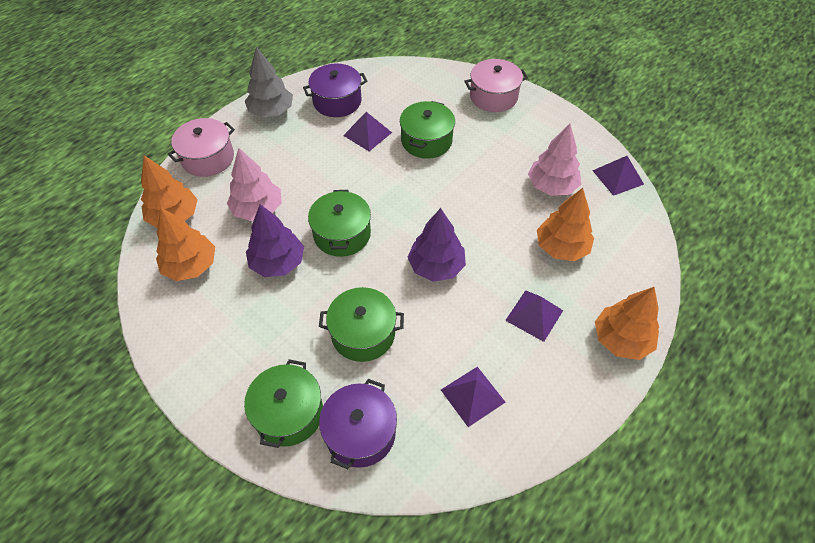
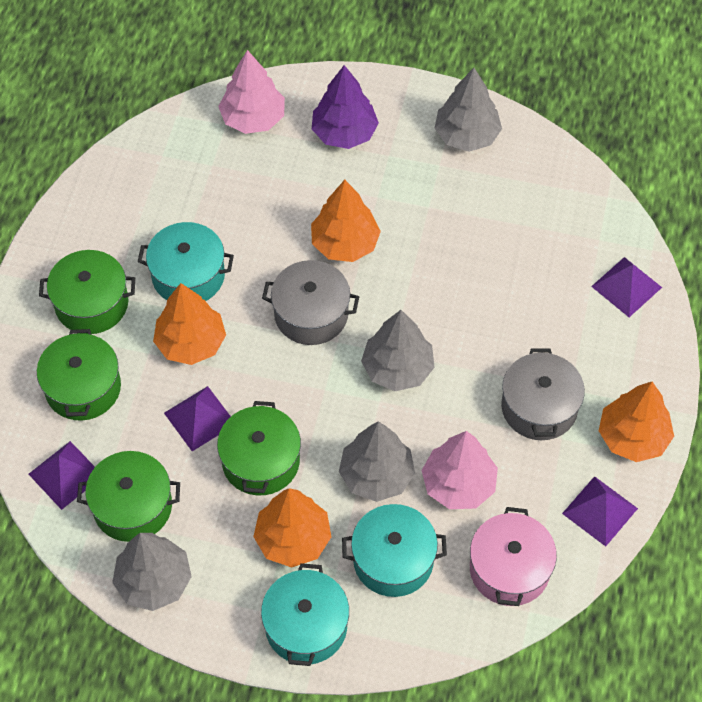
grey pot: 0 -> 2
grey tree: 1 -> 4
pink pot: 2 -> 1
purple pot: 2 -> 0
purple tree: 2 -> 1
turquoise pot: 0 -> 3

